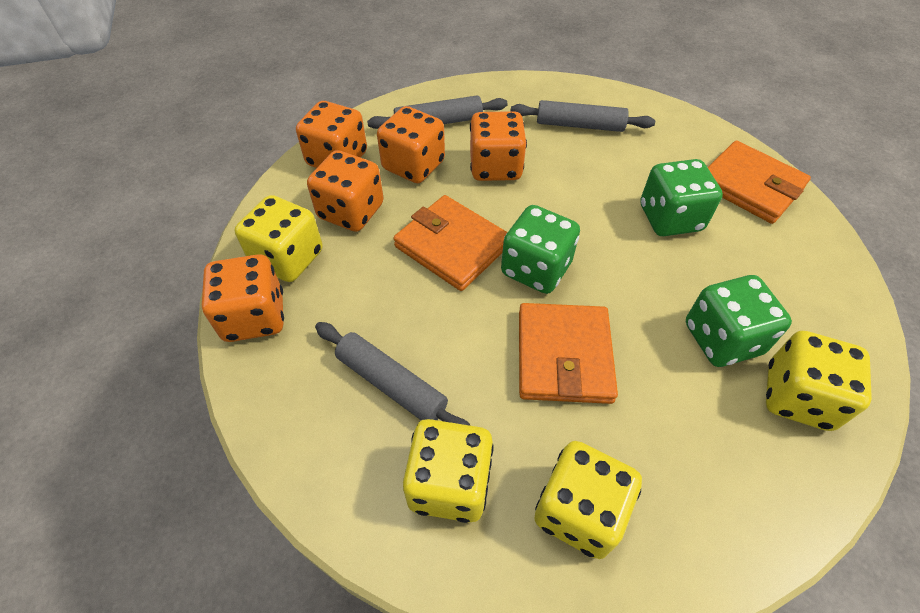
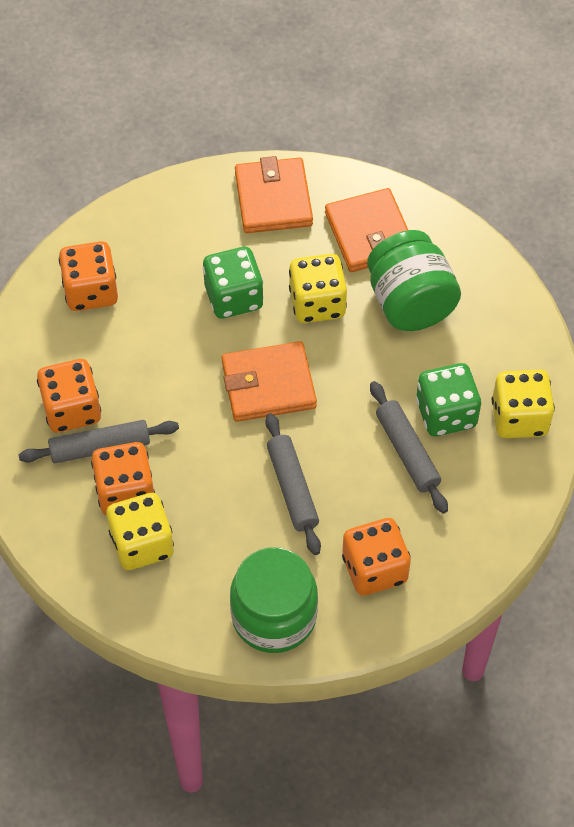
green dice: 3 -> 2
green jar: 0 -> 2
orange dice: 5 -> 4
yellow dice: 4 -> 3

